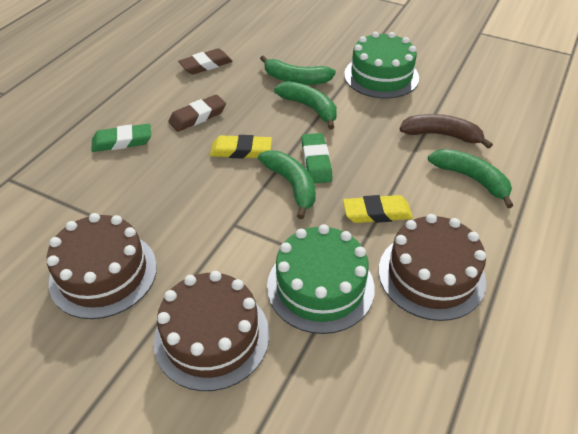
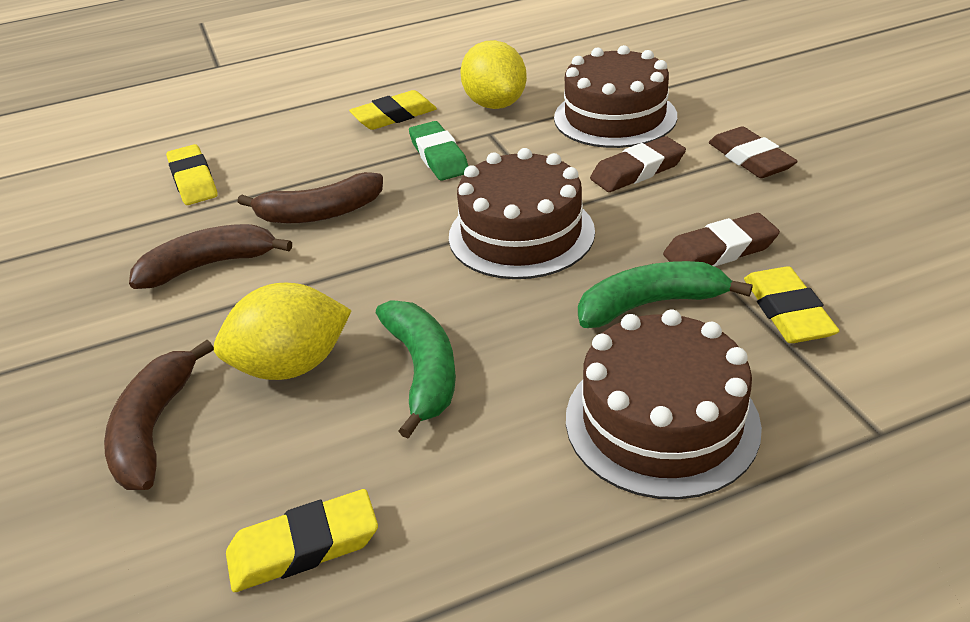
brown banana: 1 -> 3
brown eraser: 2 -> 3
green banana: 4 -> 2
green cake: 2 -> 0
green eraser: 2 -> 1
yellow eraser: 2 -> 4
yellow lemon: 0 -> 2

